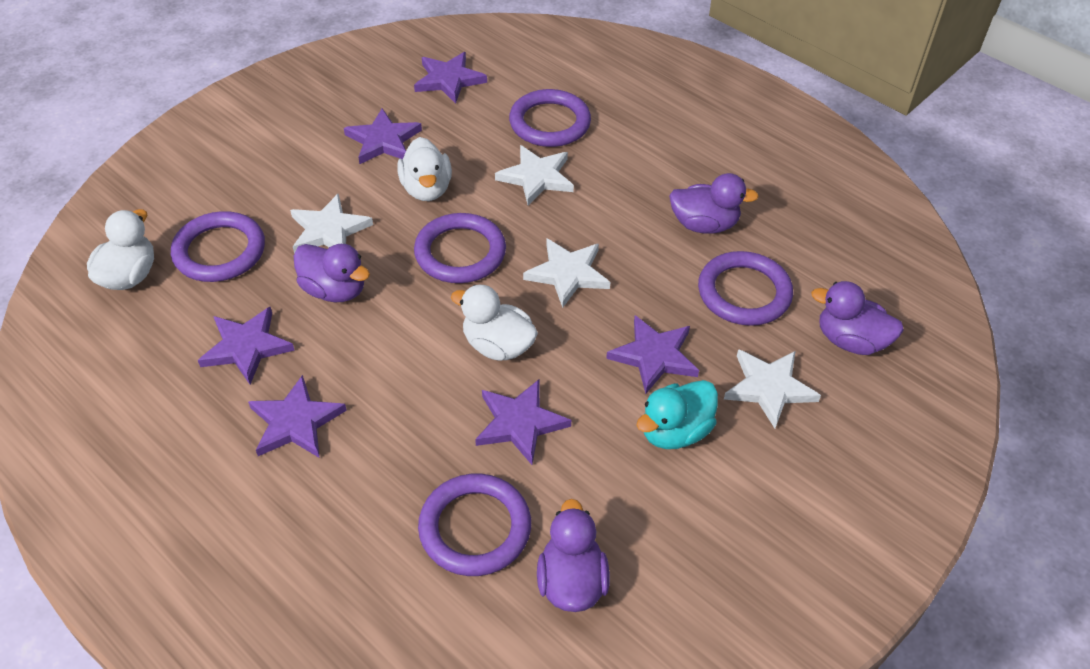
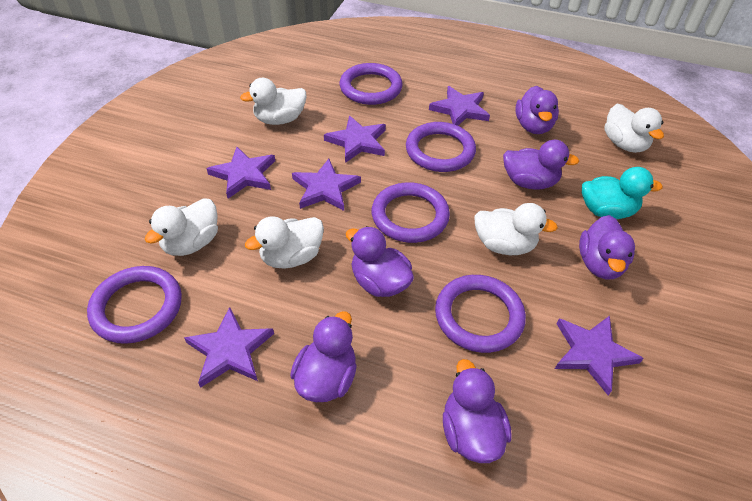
purple duck: 4 -> 6
white duck: 3 -> 5
white star: 4 -> 0

